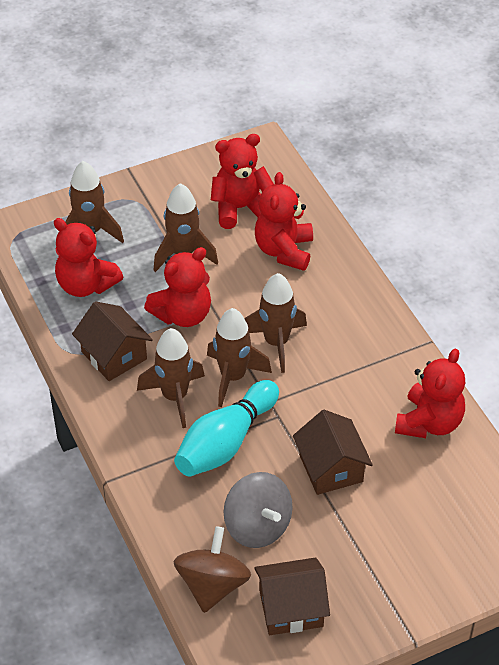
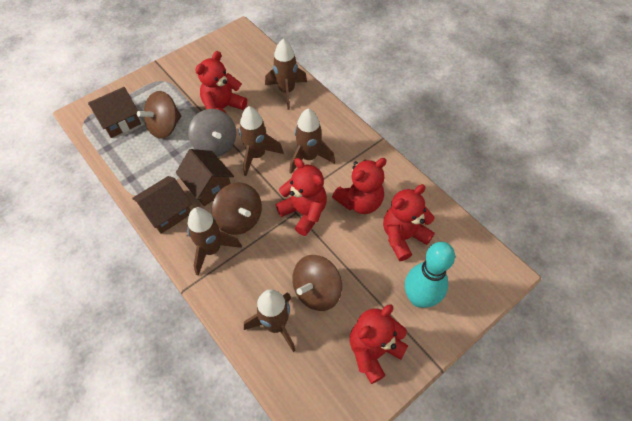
brown spinning top: 1 -> 3

